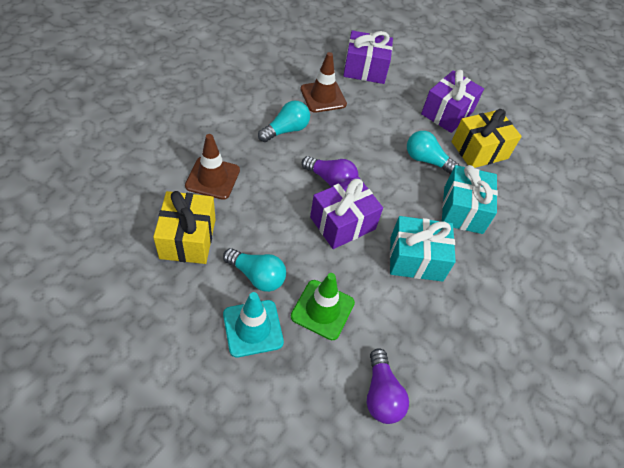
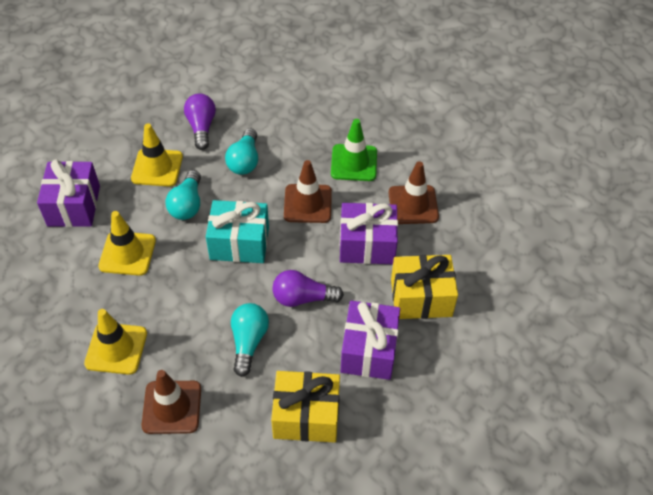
brown traffic cone: 2 -> 3
turquoise gift: 2 -> 1
turquoise traffic cone: 1 -> 0
yellow traffic cone: 0 -> 3

